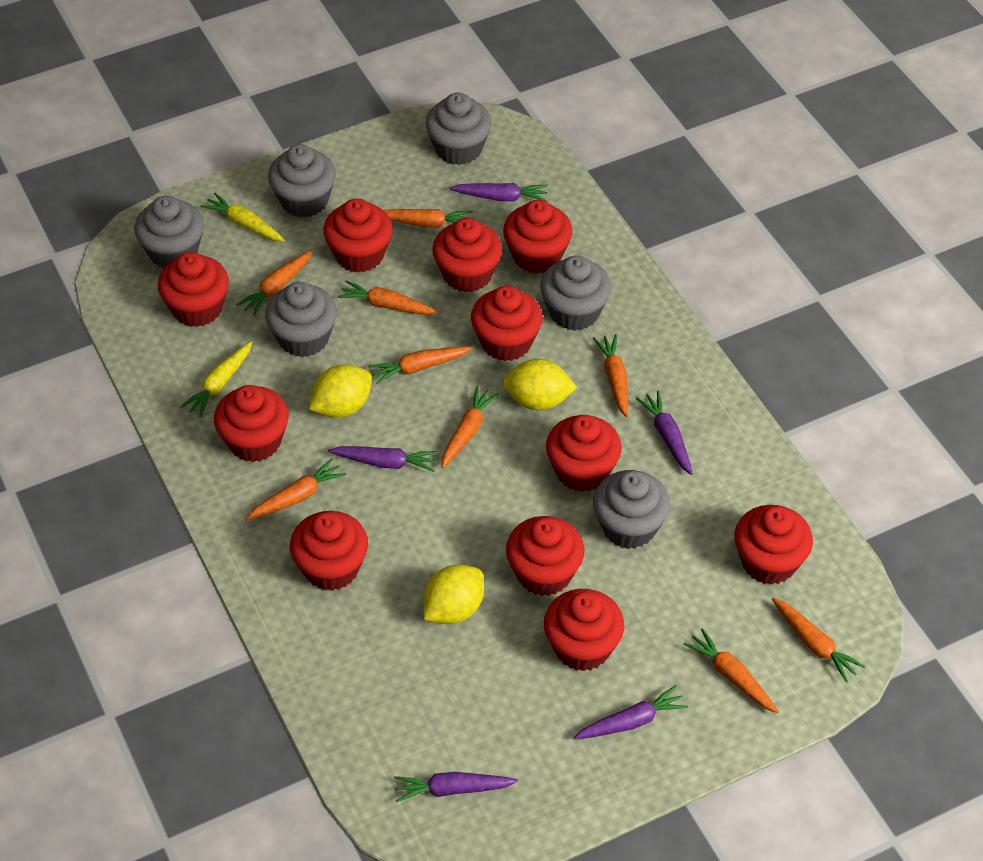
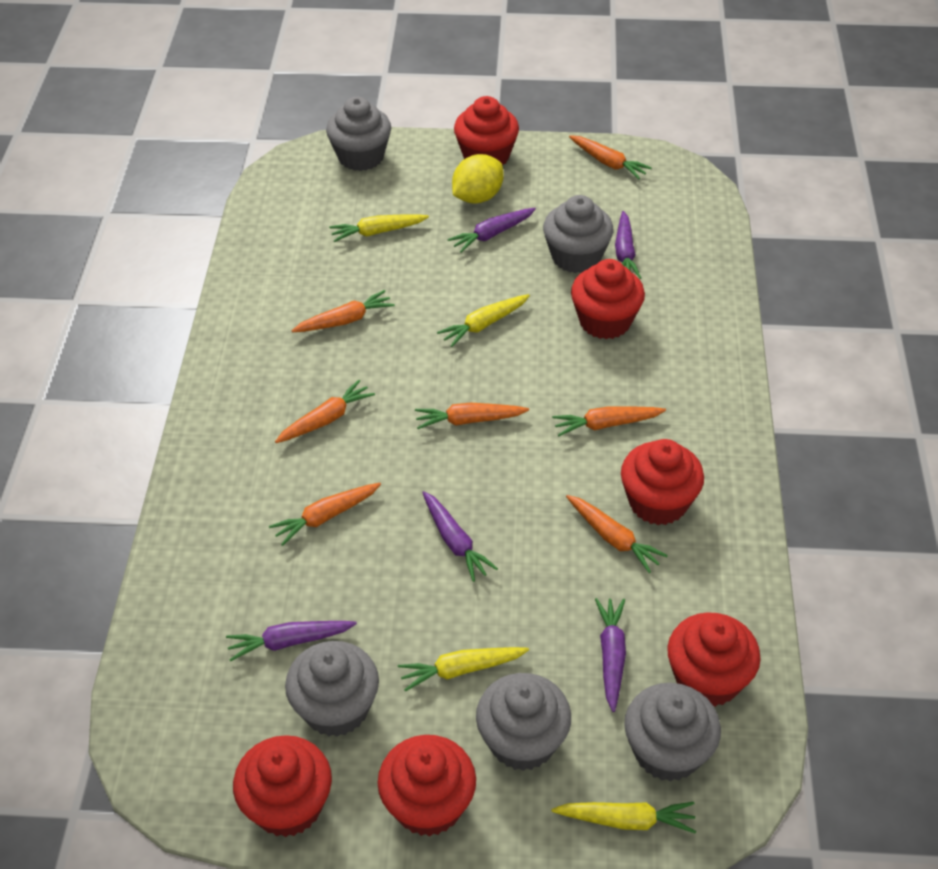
grey cupcake: 6 -> 5
orange carrot: 9 -> 7
red cupcake: 11 -> 6
yellow carrot: 2 -> 4
yellow lemon: 3 -> 1

